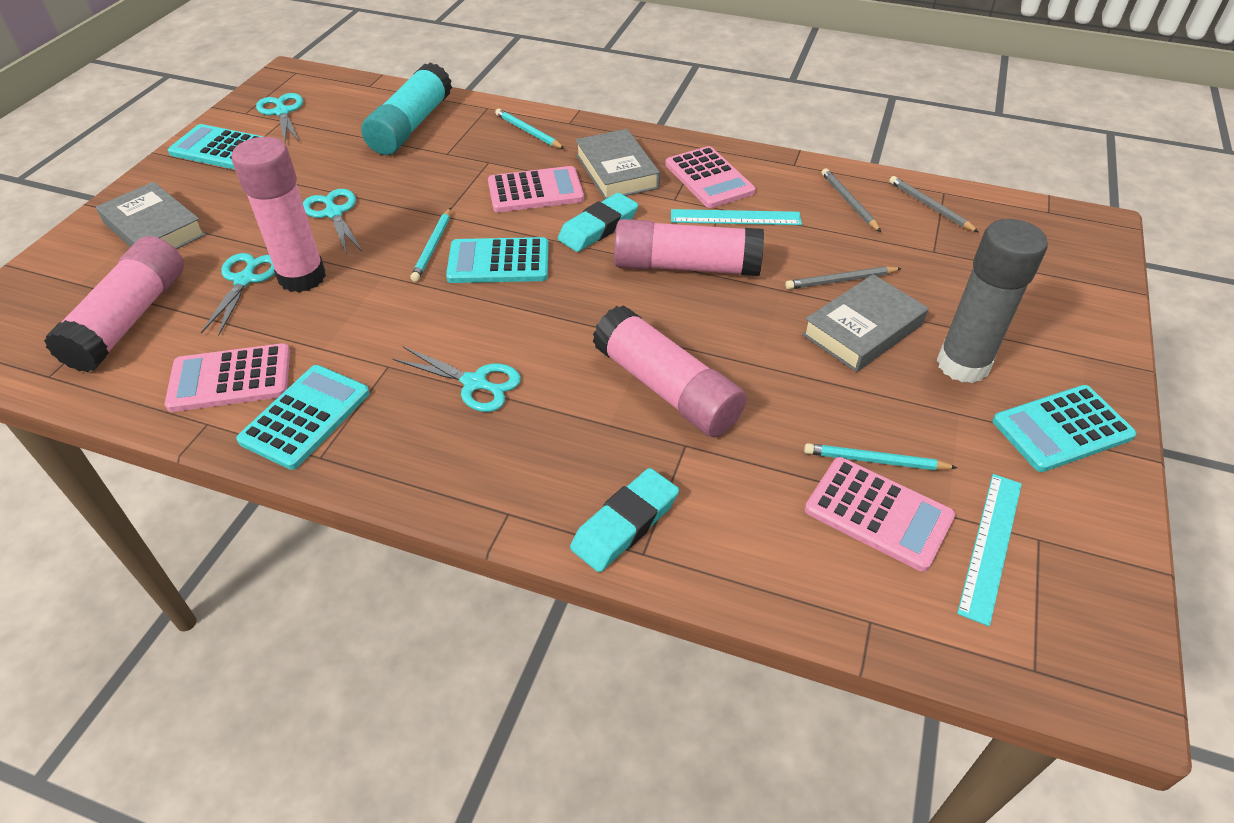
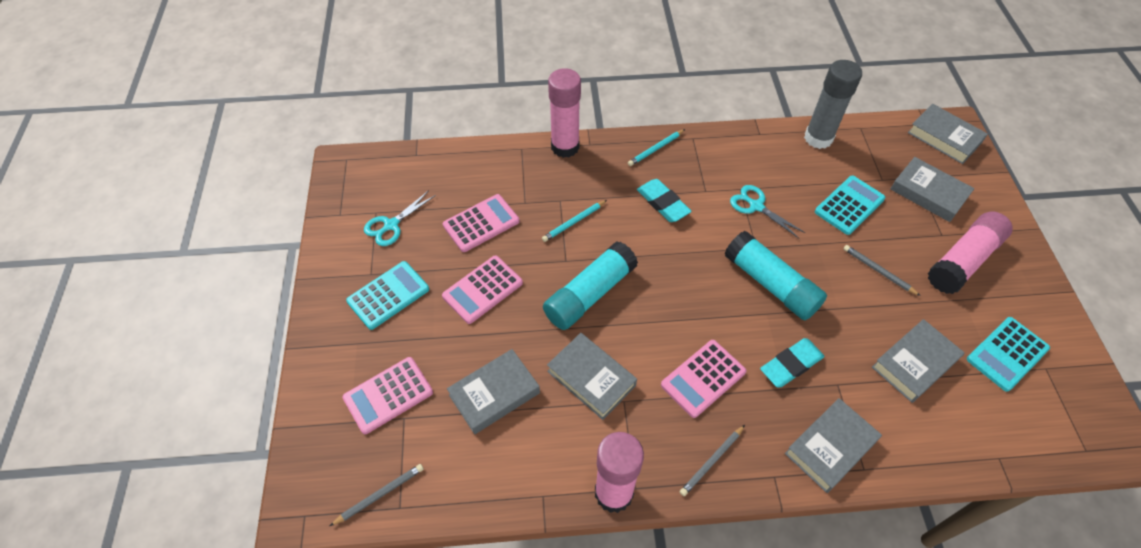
grey book: 3 -> 6
pink glue stick: 4 -> 3
turquoise calculator: 4 -> 3
turquoise glue stick: 1 -> 2
turquoise pencil: 3 -> 2
turquoise ruler: 2 -> 0
turquoise scissors: 4 -> 2

